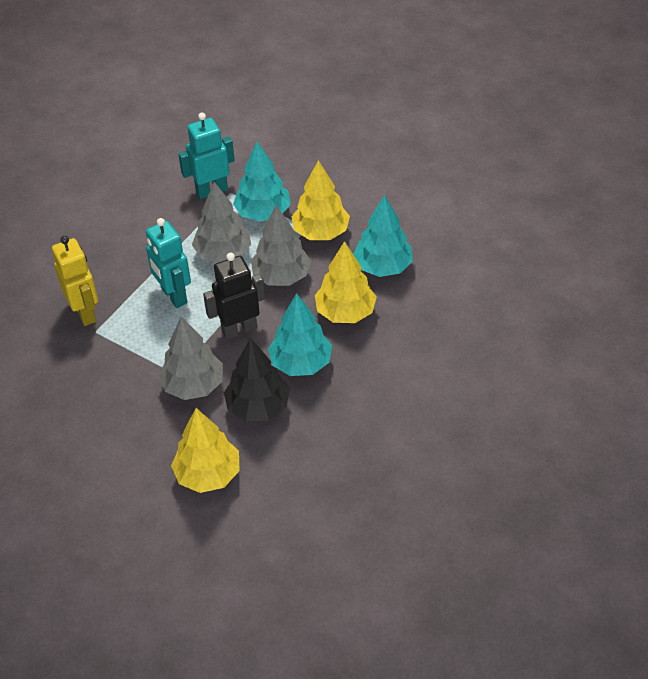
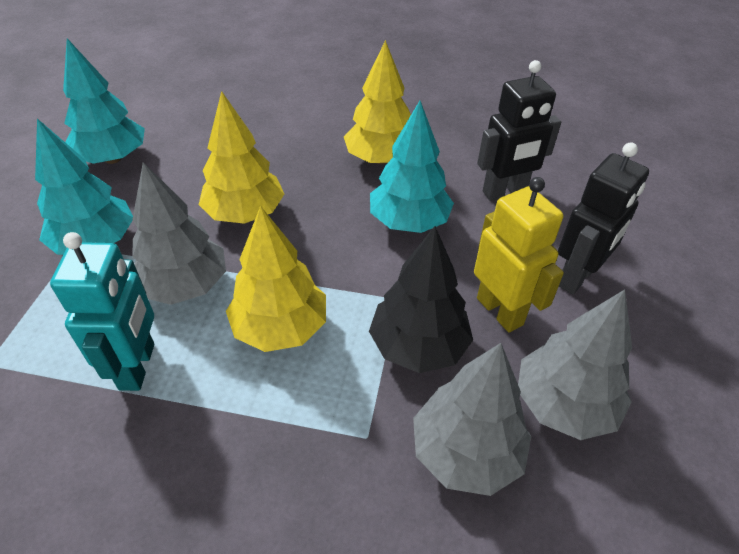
black robot: 1 -> 2
turquoise robot: 2 -> 1

